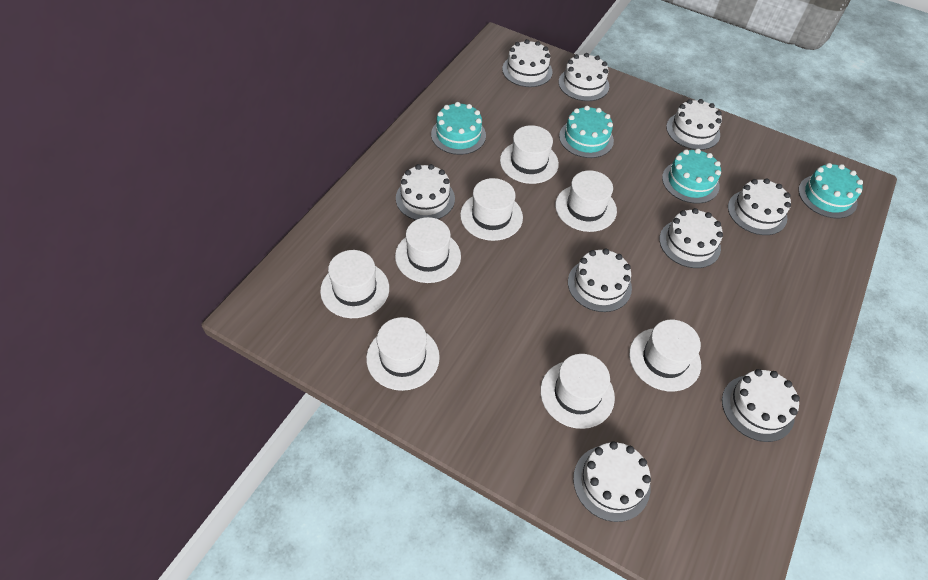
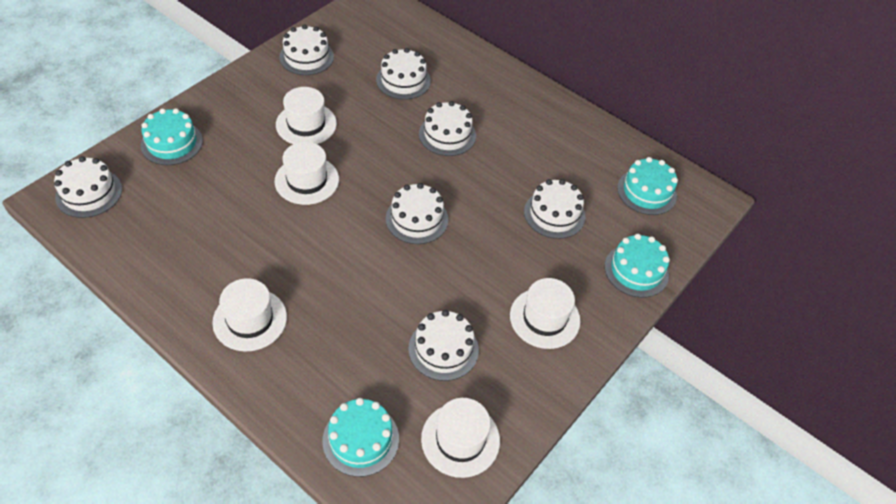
white cake: 9 -> 7
white hat: 8 -> 5

